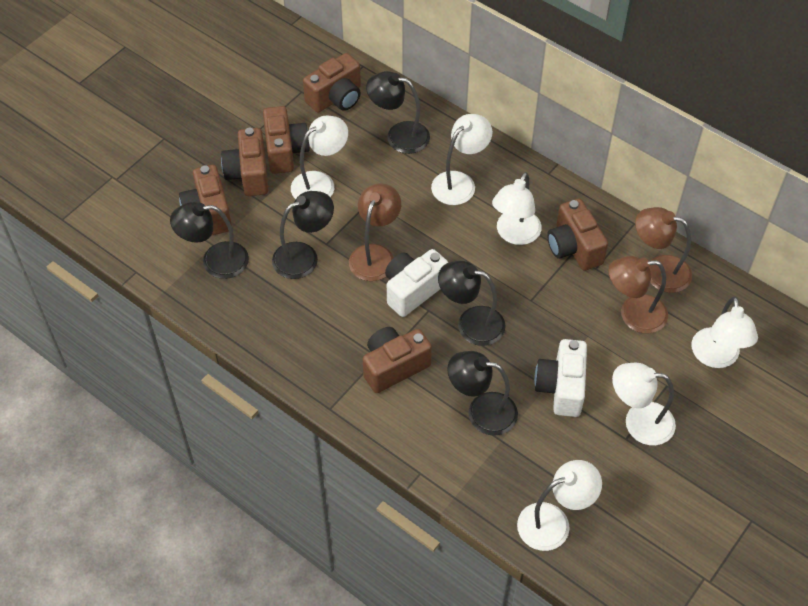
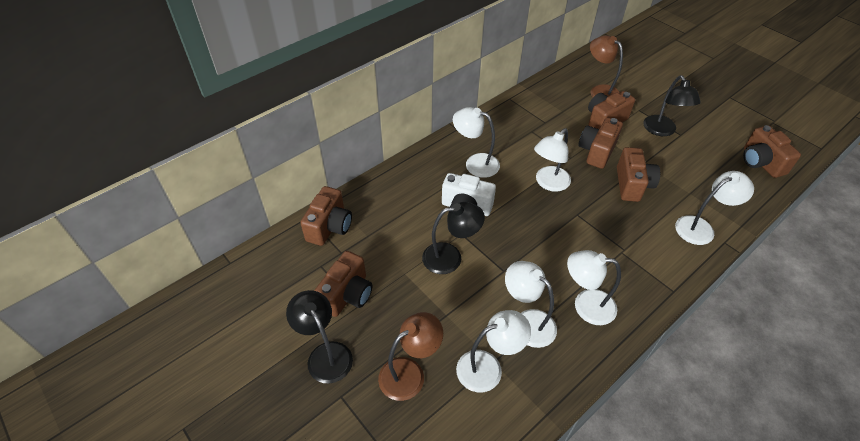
black lamp: 5 -> 3
brown lamp: 3 -> 2
white camera: 2 -> 1

